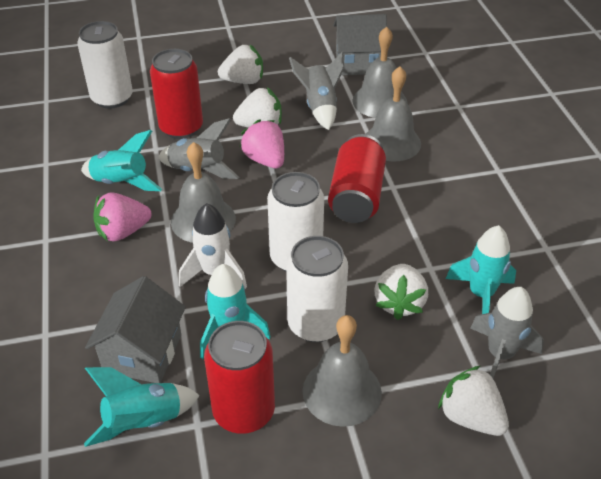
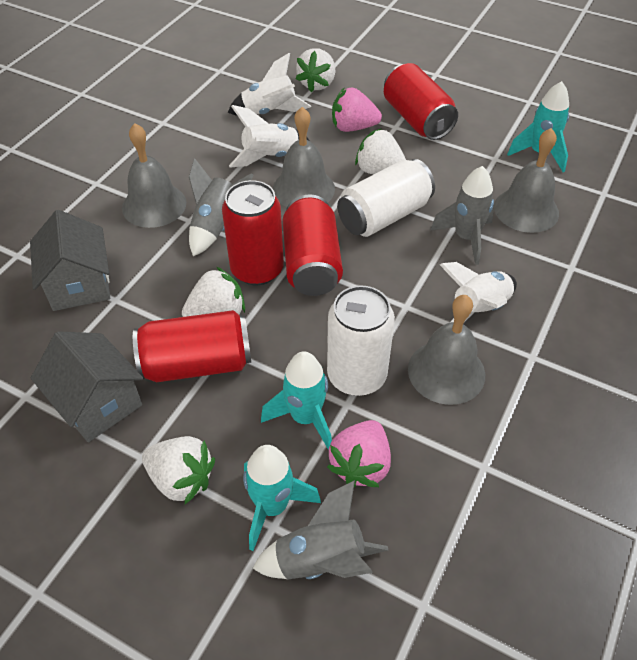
red can: 3 -> 4
turquoise rocket: 4 -> 3
white can: 3 -> 2
white rocket: 1 -> 3

